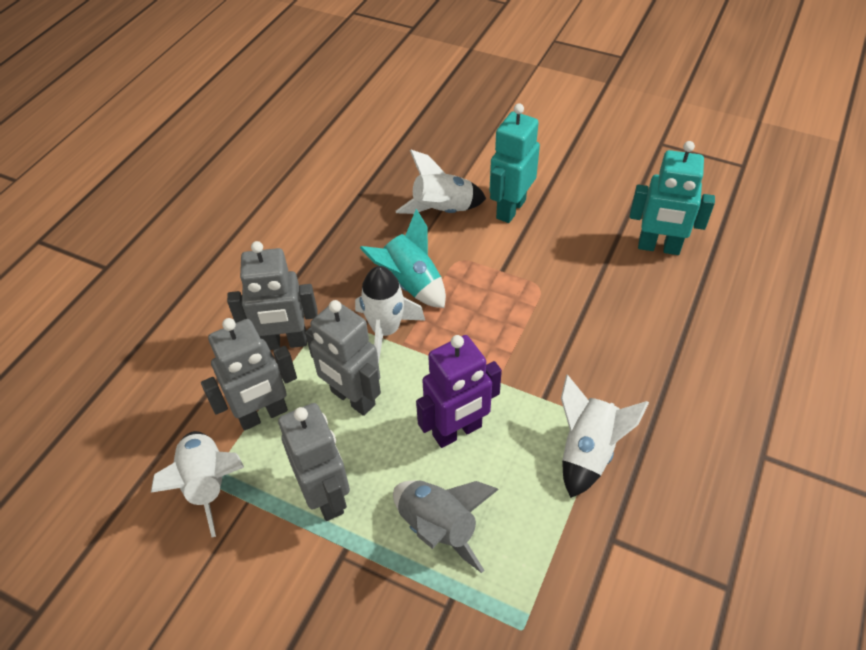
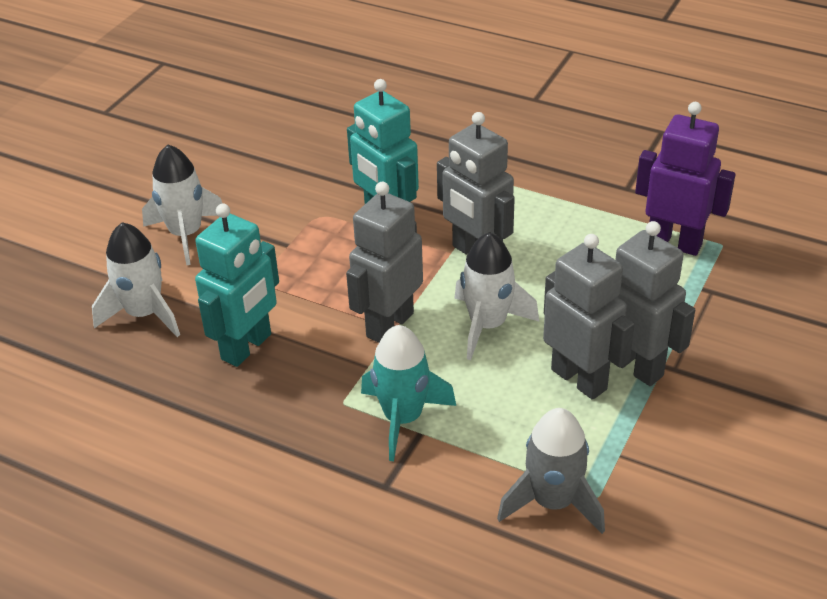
white rocket: 4 -> 3

